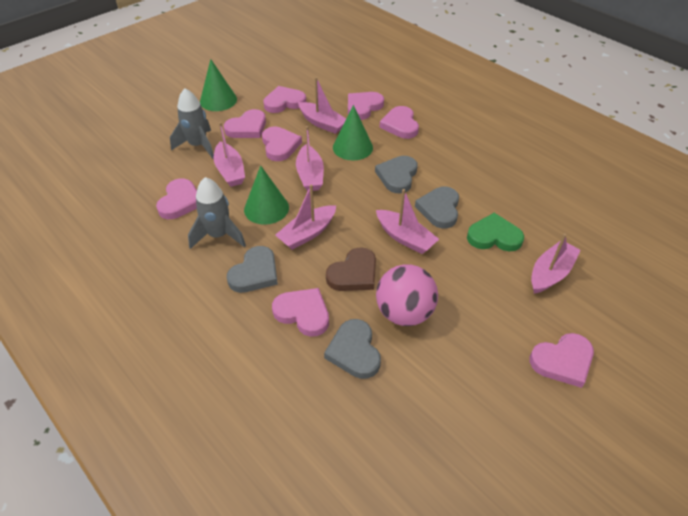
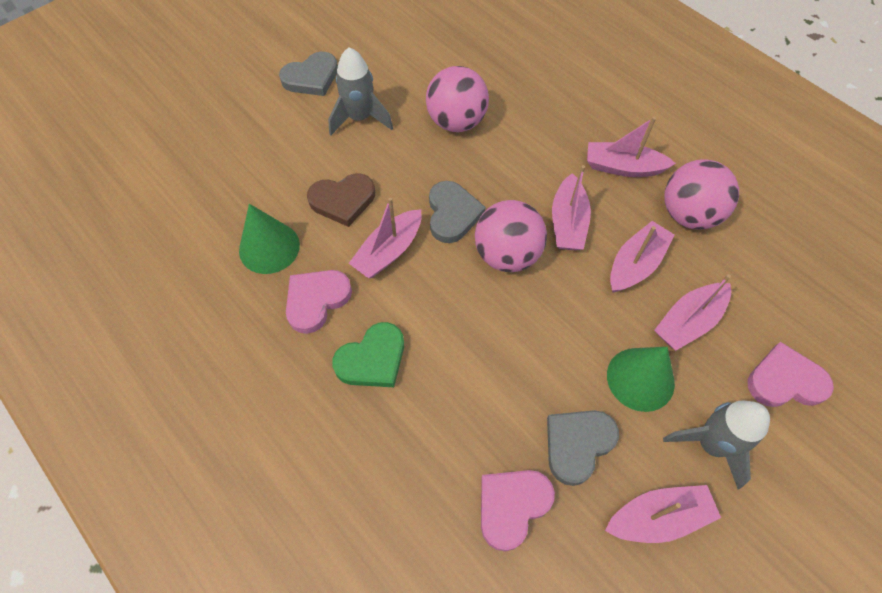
green cone: 3 -> 2
grey heart: 4 -> 3
pink ball: 1 -> 3
pink heart: 8 -> 3

